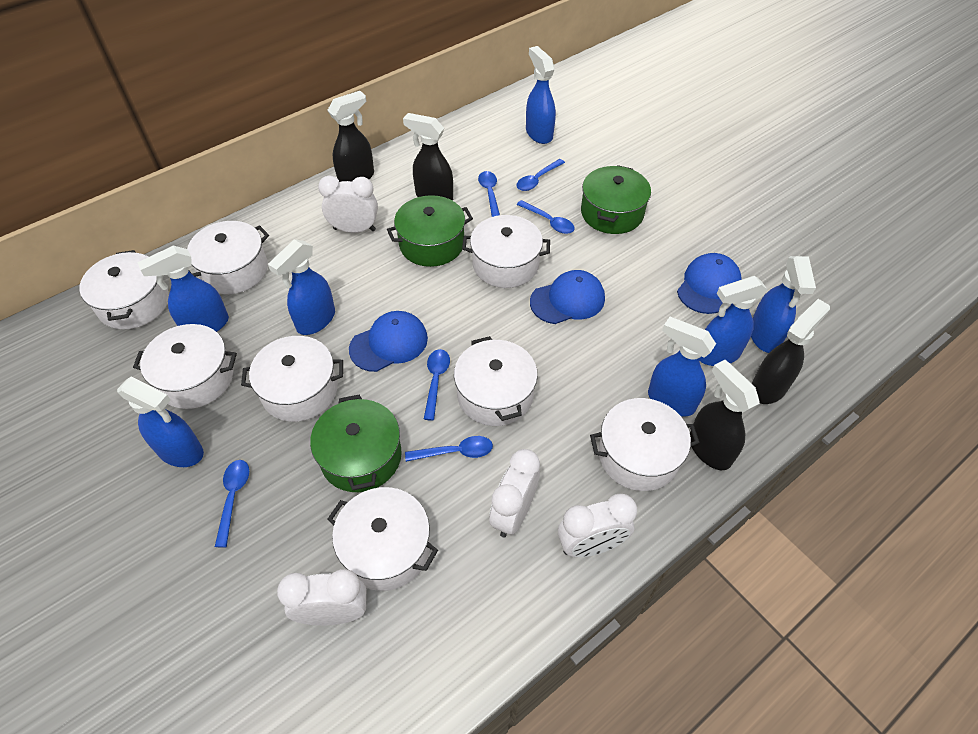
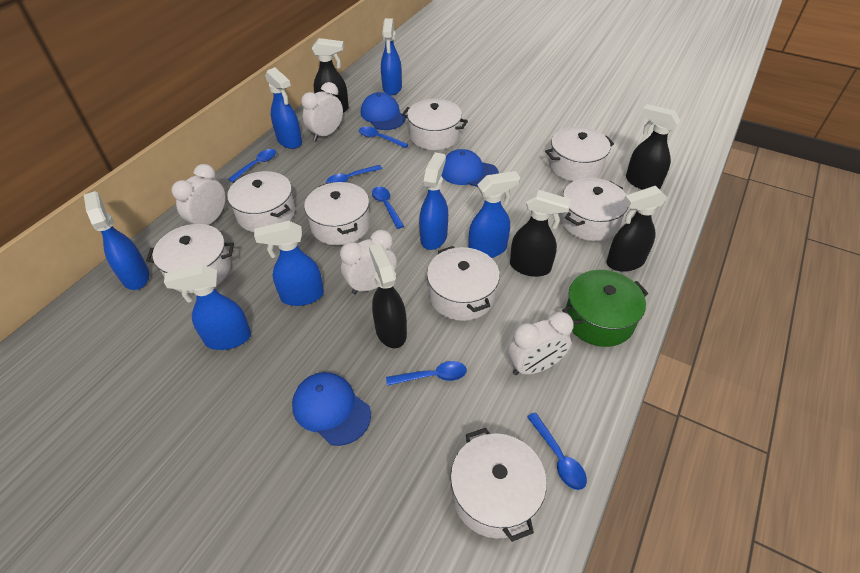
black spray bottle: 4 -> 5
green pot: 3 -> 1

